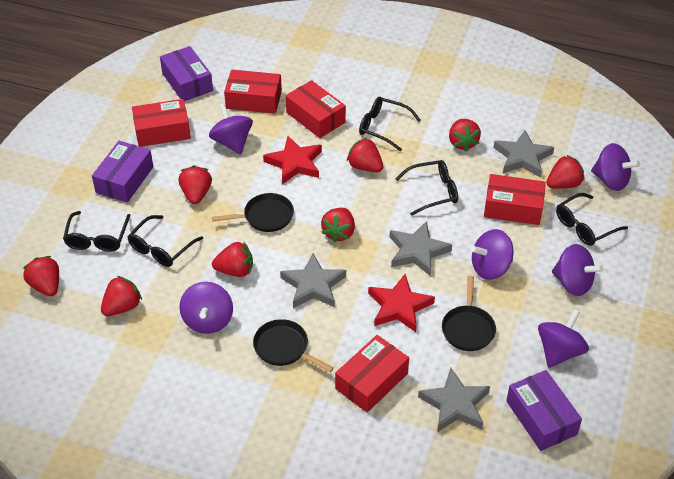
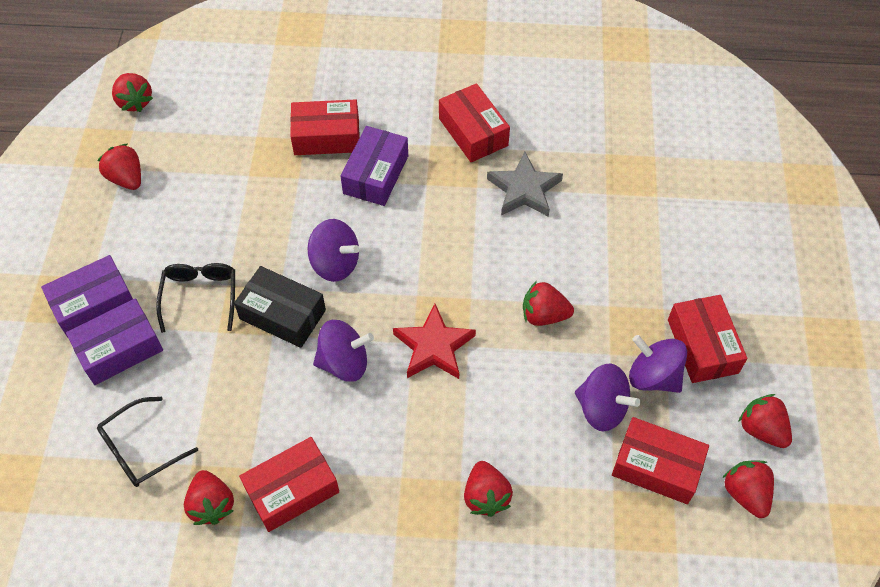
black box: 0 -> 1
black glasses: 5 -> 2
black pan: 3 -> 0
grey star: 4 -> 1
purple spinning top: 6 -> 4
red star: 2 -> 1
red strawberry: 8 -> 7

